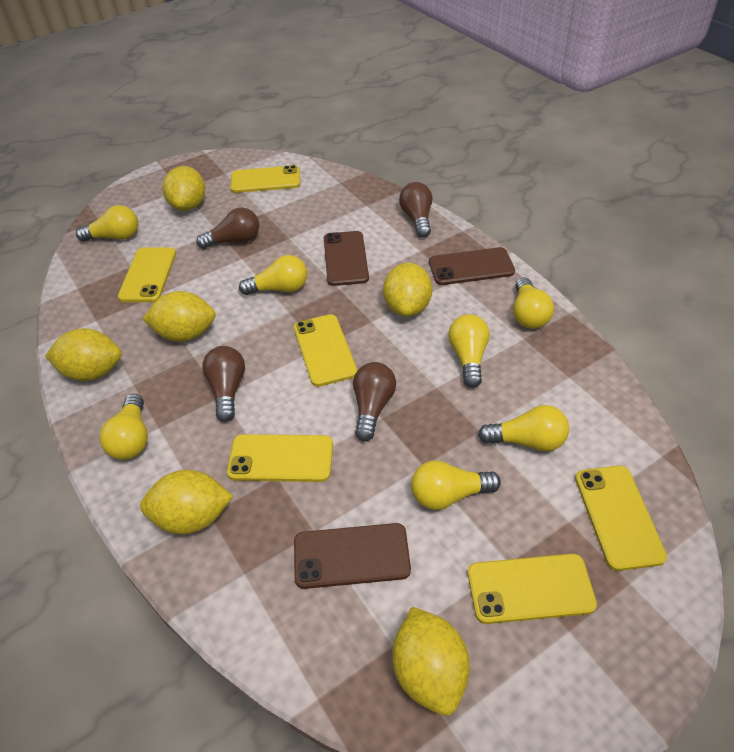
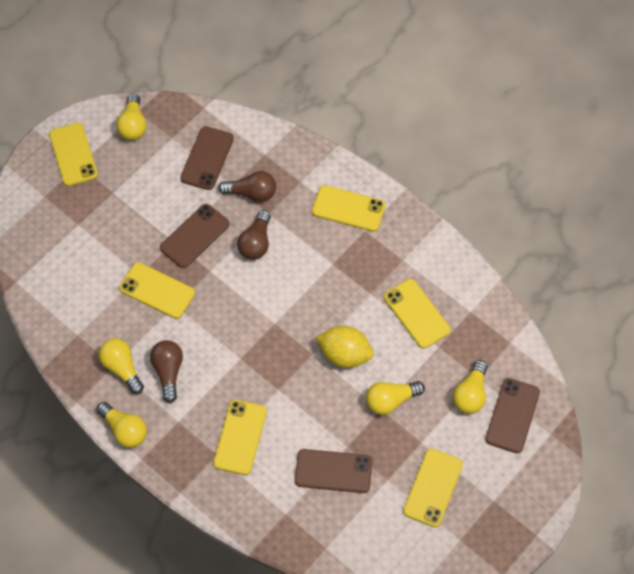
brown light bulb: 4 -> 3
brown phone: 3 -> 4
yellow lemon: 6 -> 1
yellow light bulb: 7 -> 5

